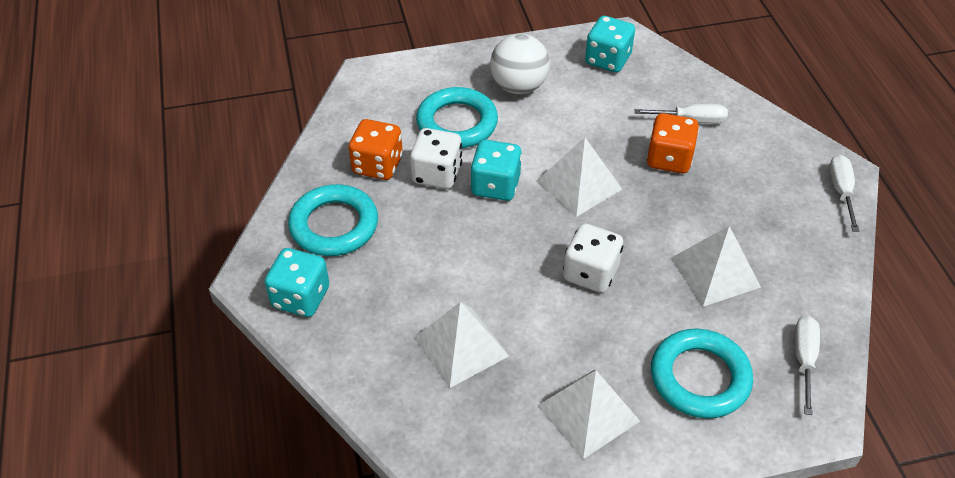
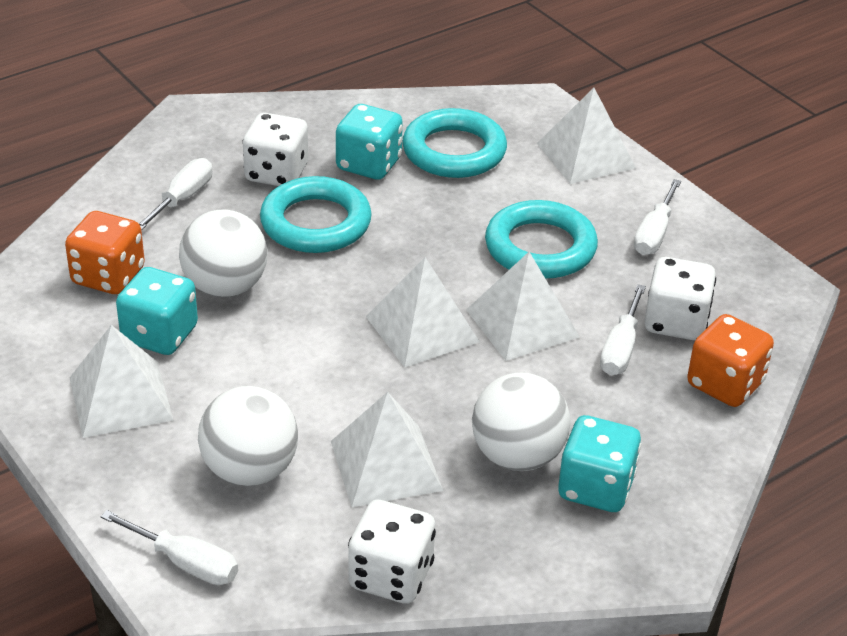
white ball: 1 -> 3
white dice: 2 -> 3
white pyramid: 4 -> 5
white screwdriver: 3 -> 4

